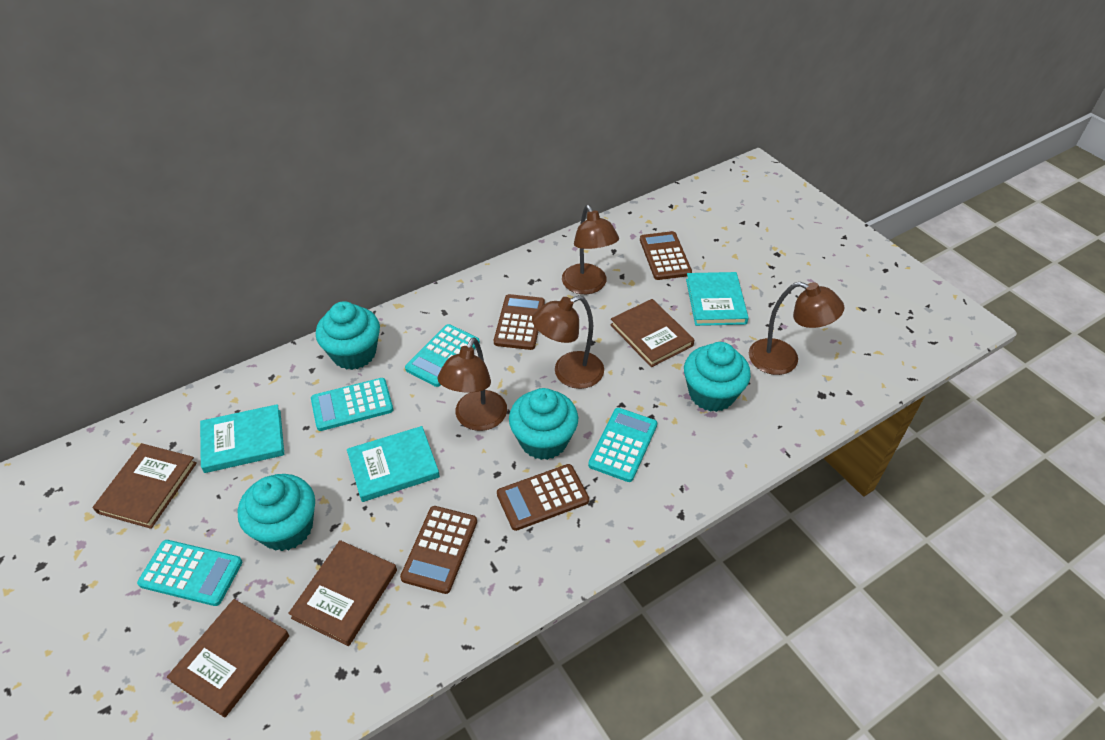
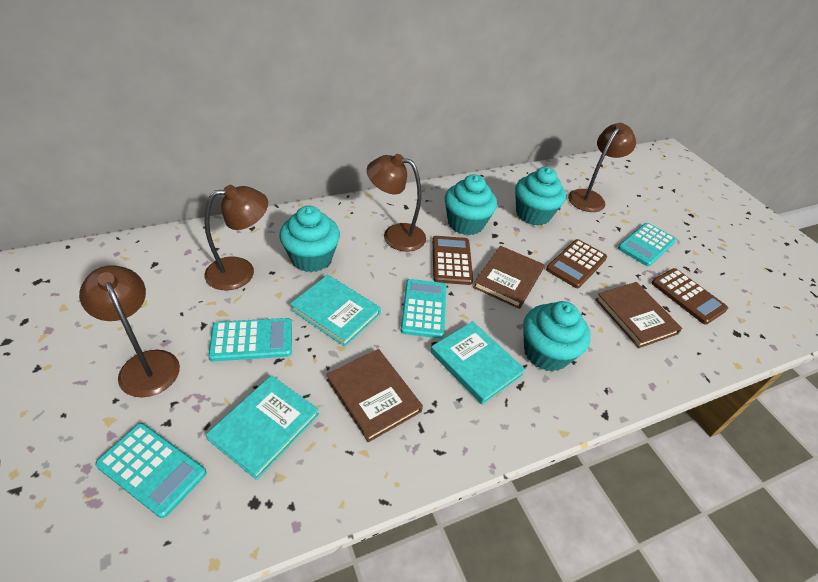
brown book: 4 -> 3
brown calculator: 4 -> 3

